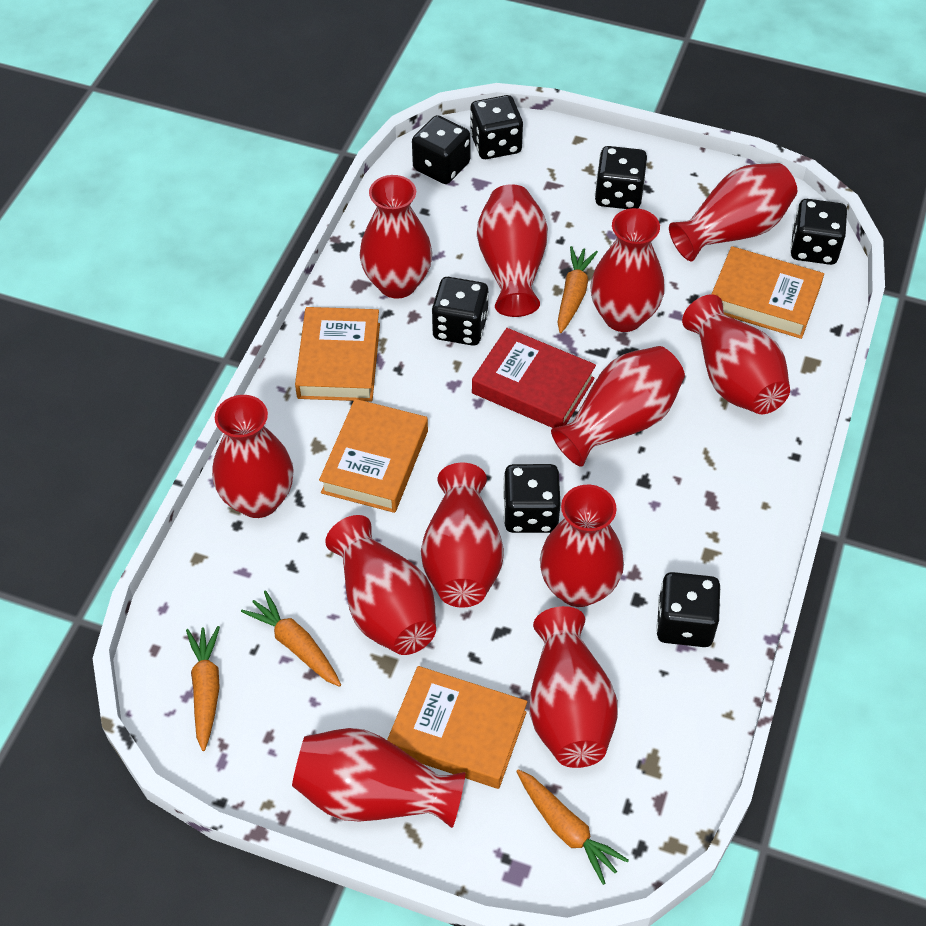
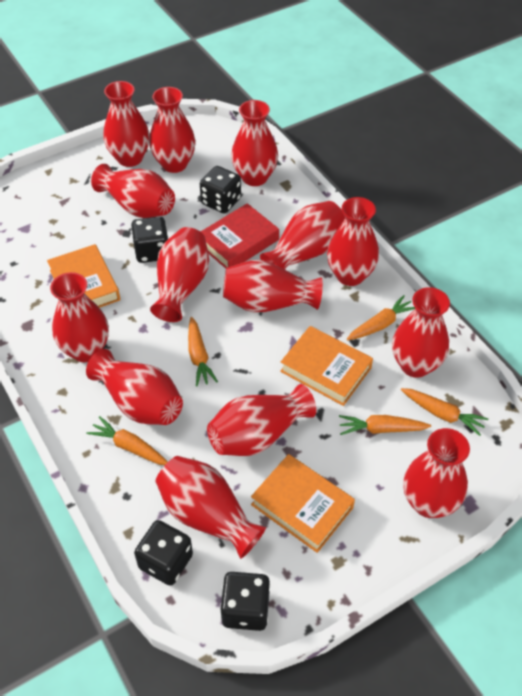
black dice: 7 -> 4
orange book: 4 -> 3
orange carrot: 4 -> 5
red vase: 12 -> 14

